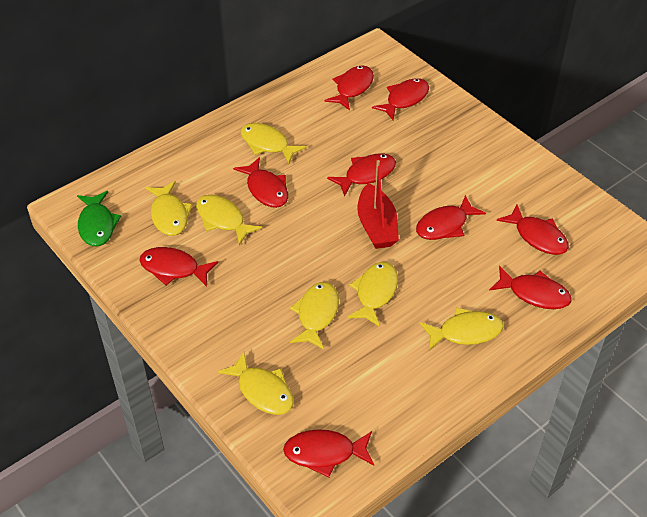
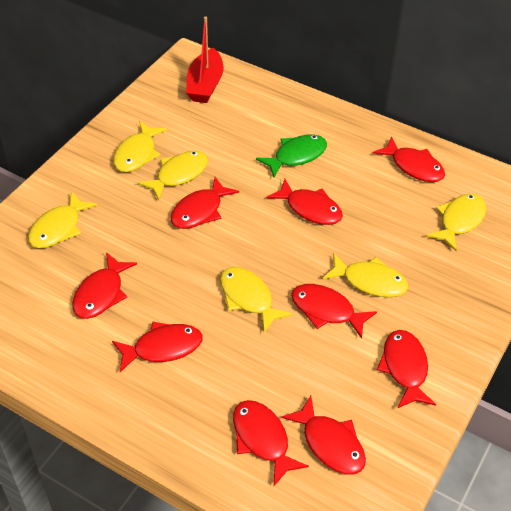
yellow fish: 7 -> 6

